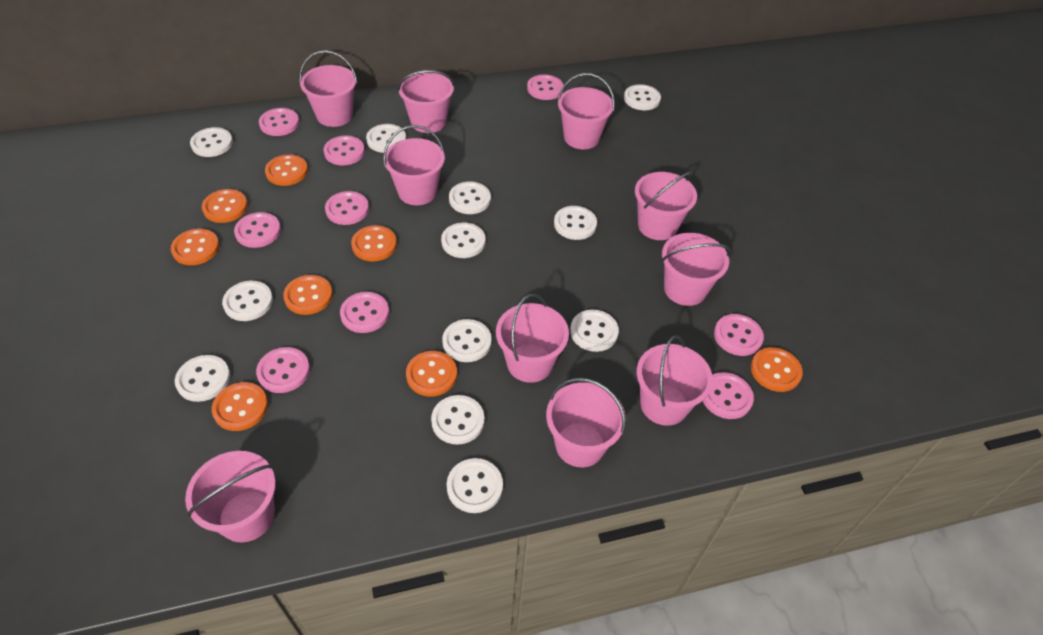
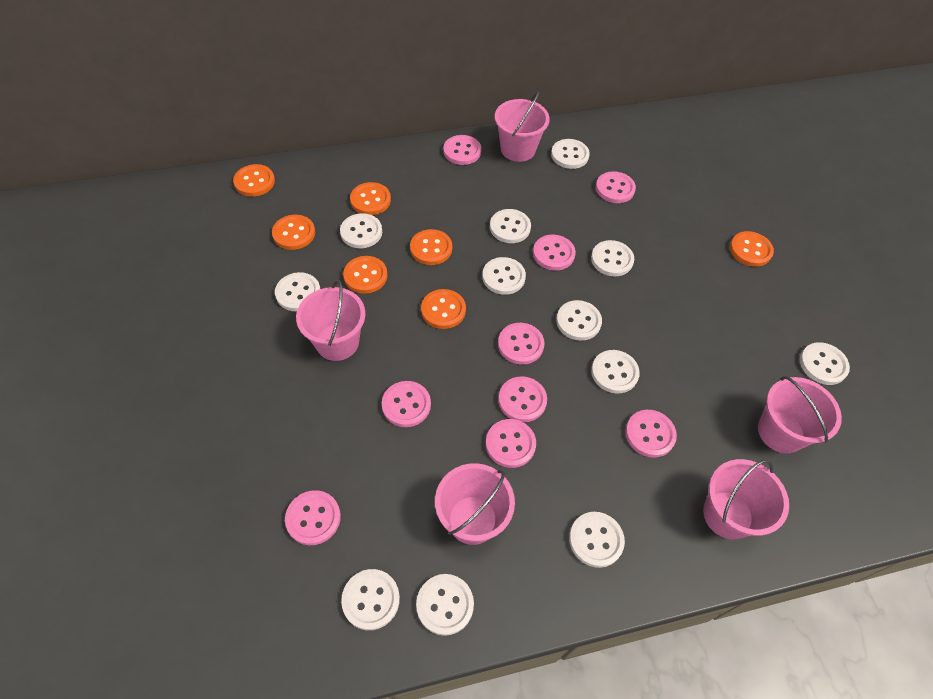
orange button: 8 -> 7
pink bucket: 10 -> 5

